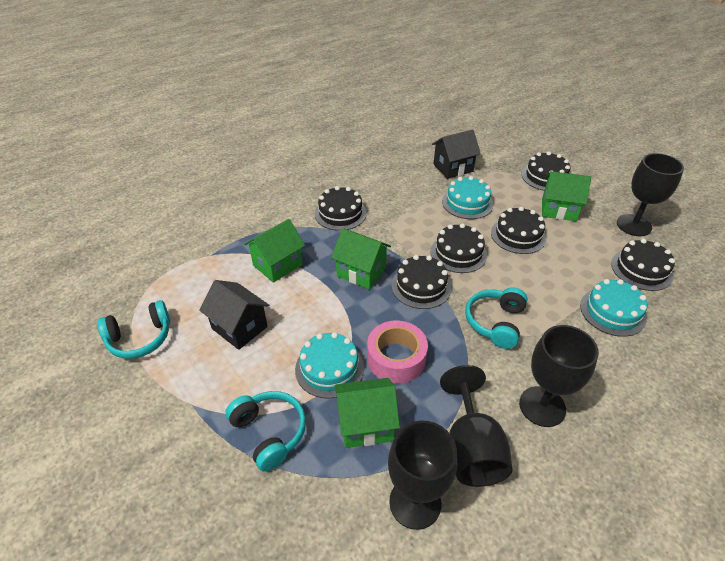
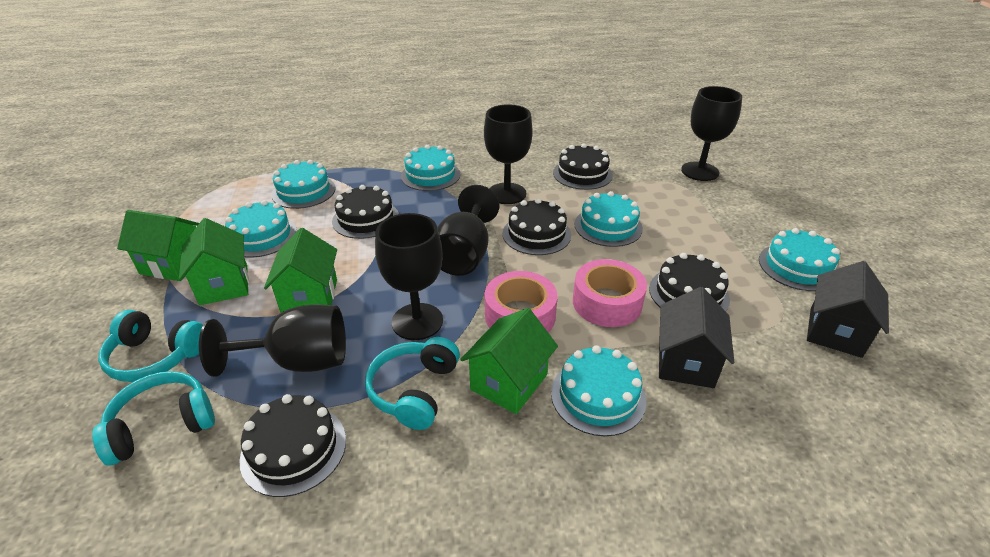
black cake: 6 -> 5
black goblet: 4 -> 5
pink tape: 1 -> 2
turquoise cake: 3 -> 6

